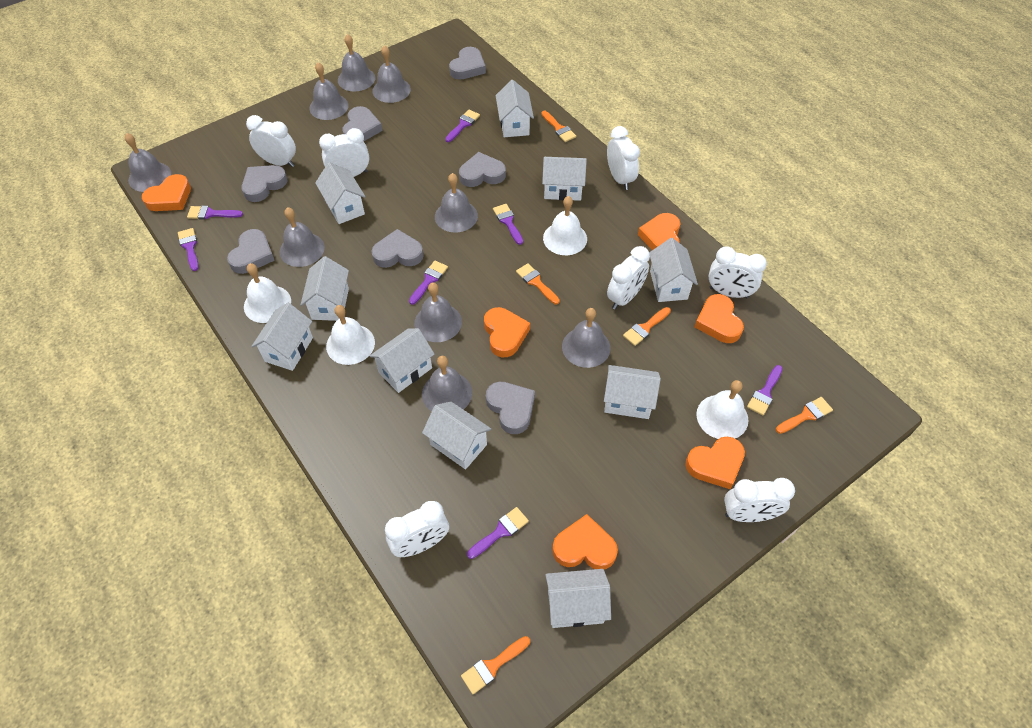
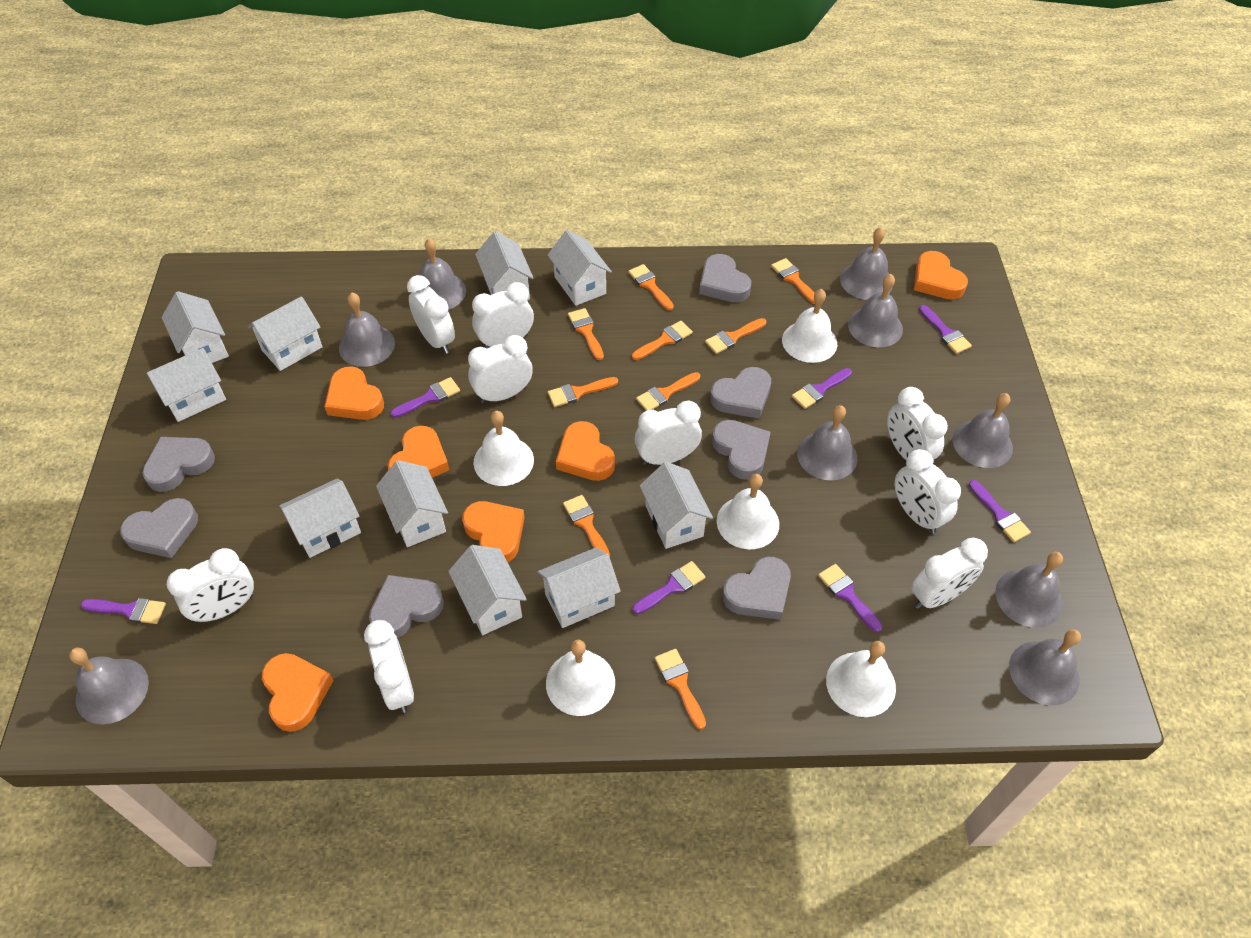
orange brush: 5 -> 9
white bell: 4 -> 5
white clock: 7 -> 9

